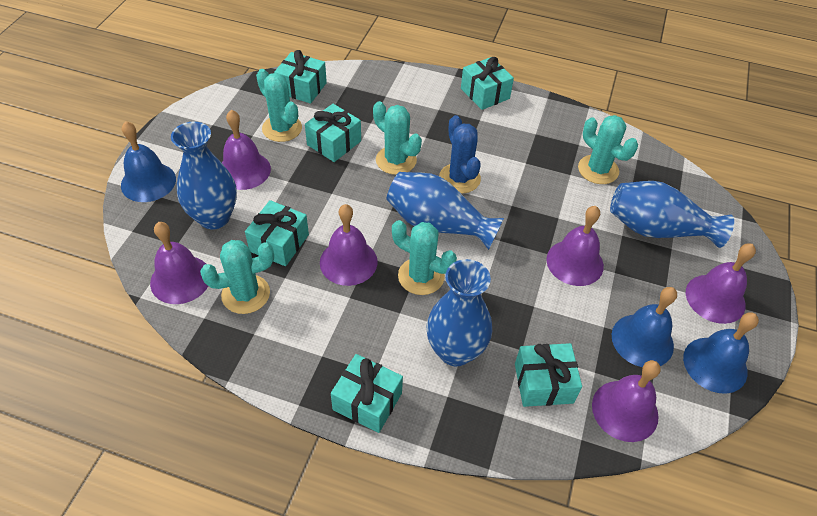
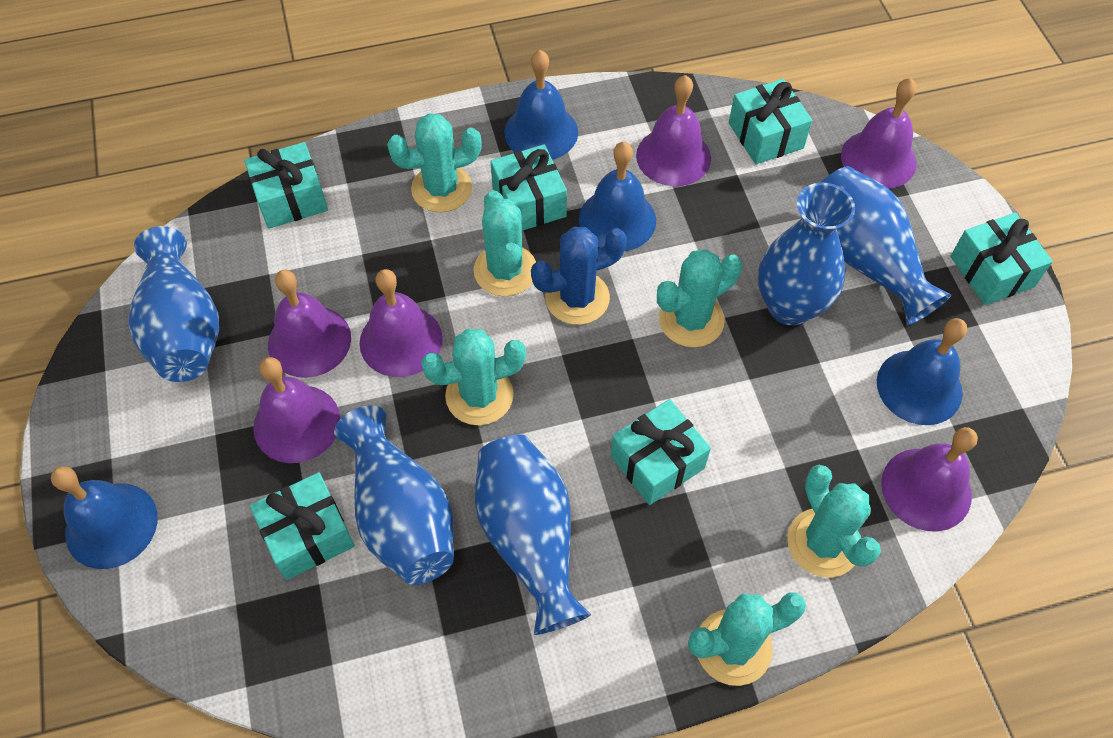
blue bell: 3 -> 4
blue vase: 4 -> 5
turquoise cactus: 5 -> 6

